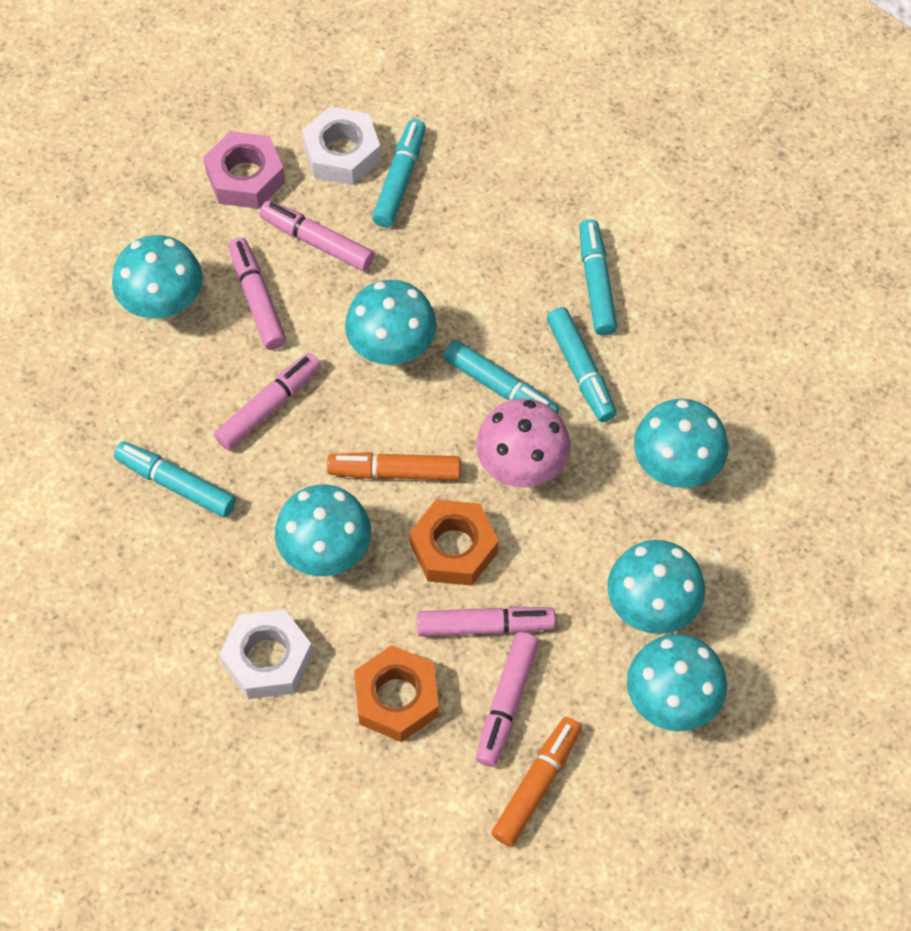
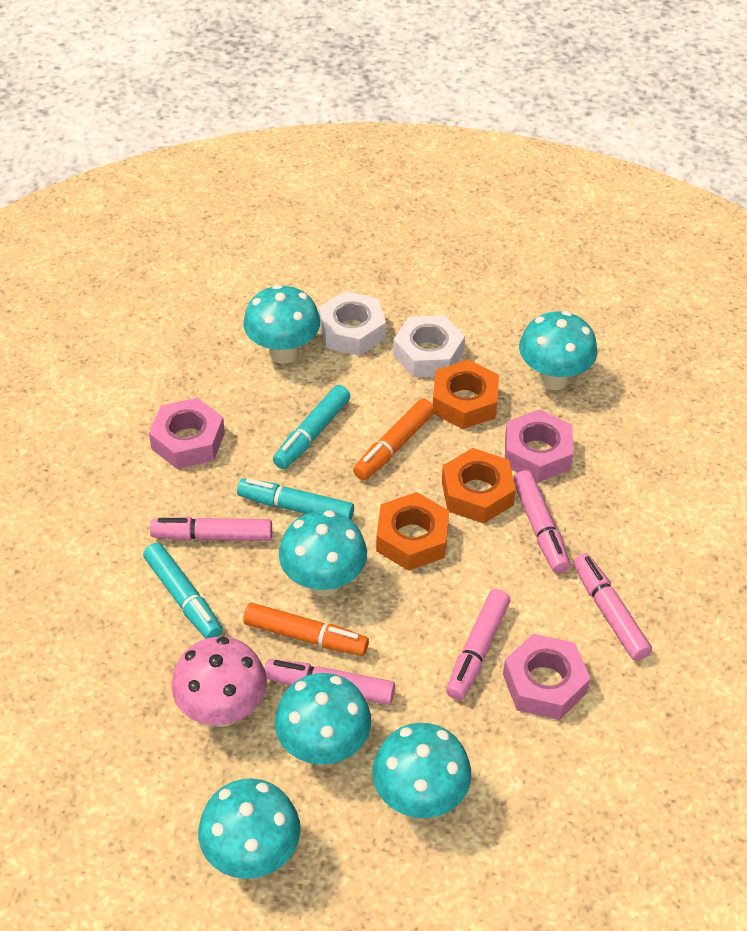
orange nut: 2 -> 3
pink nut: 1 -> 3
turquoise marker: 5 -> 3

